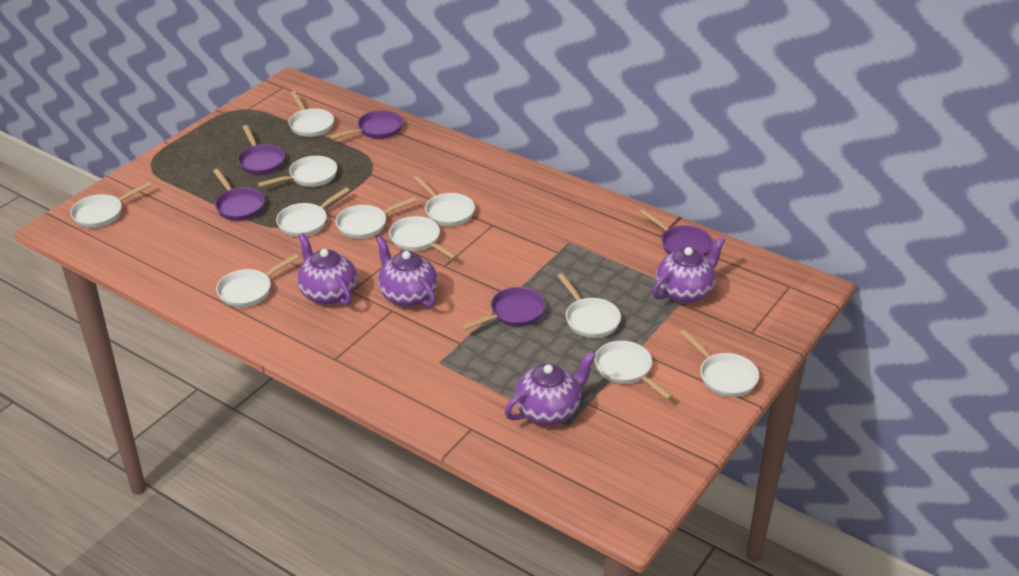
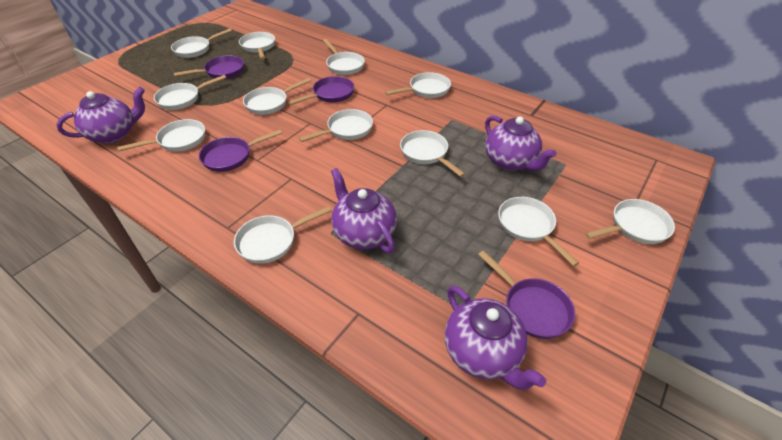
purple pan: 5 -> 4
white pan: 11 -> 12

